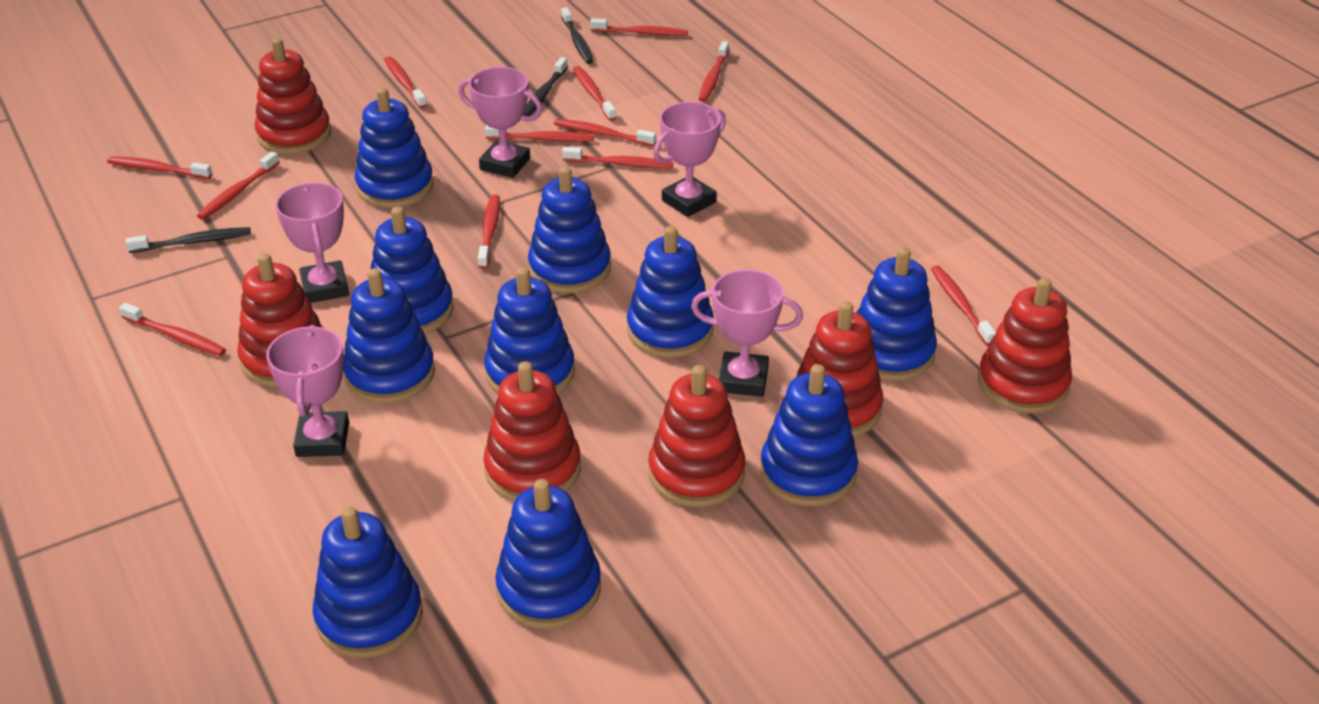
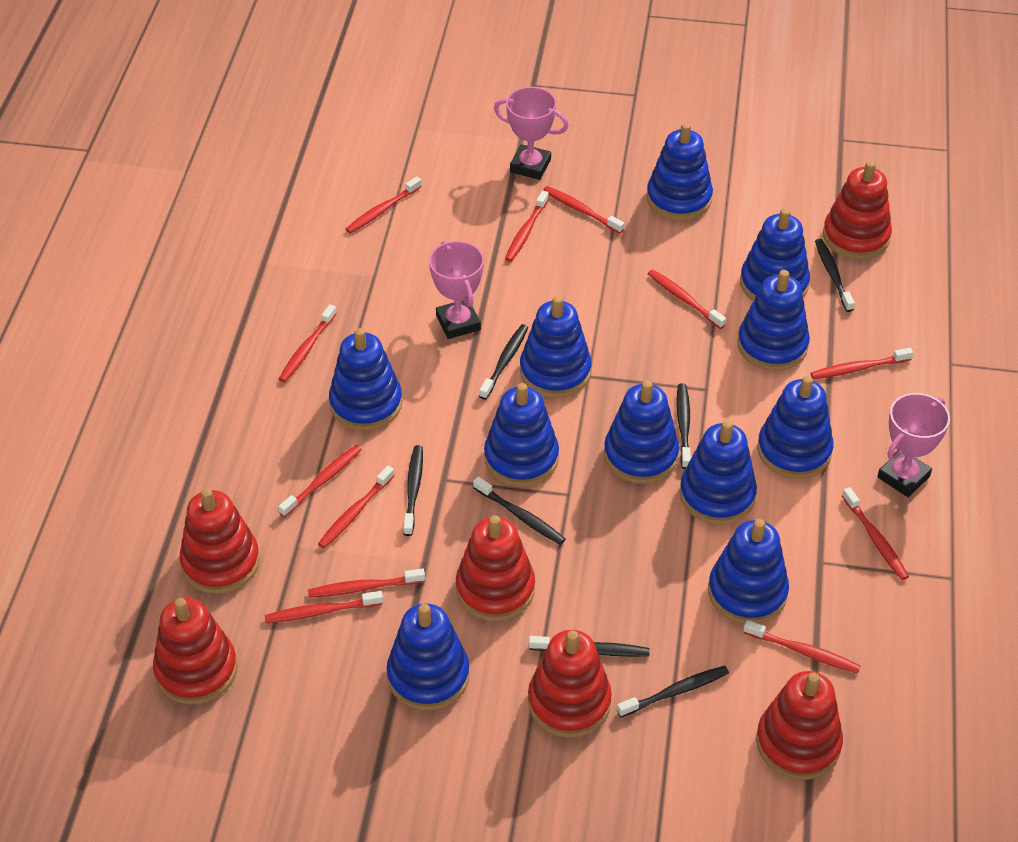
black toothbrush: 3 -> 7
blue stacking toy: 10 -> 11
pink trophy: 5 -> 3

